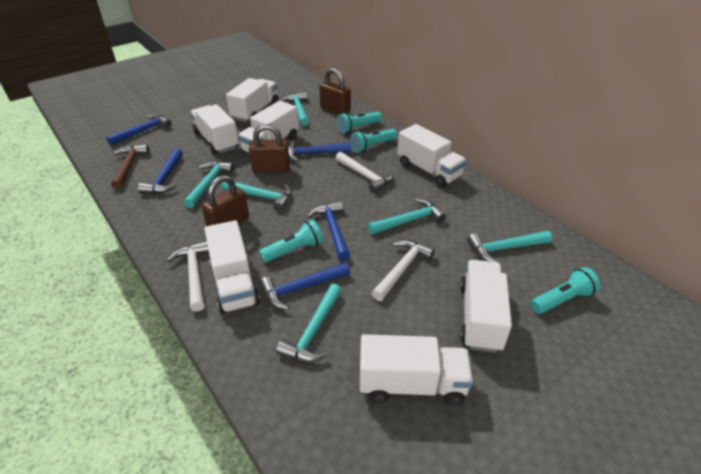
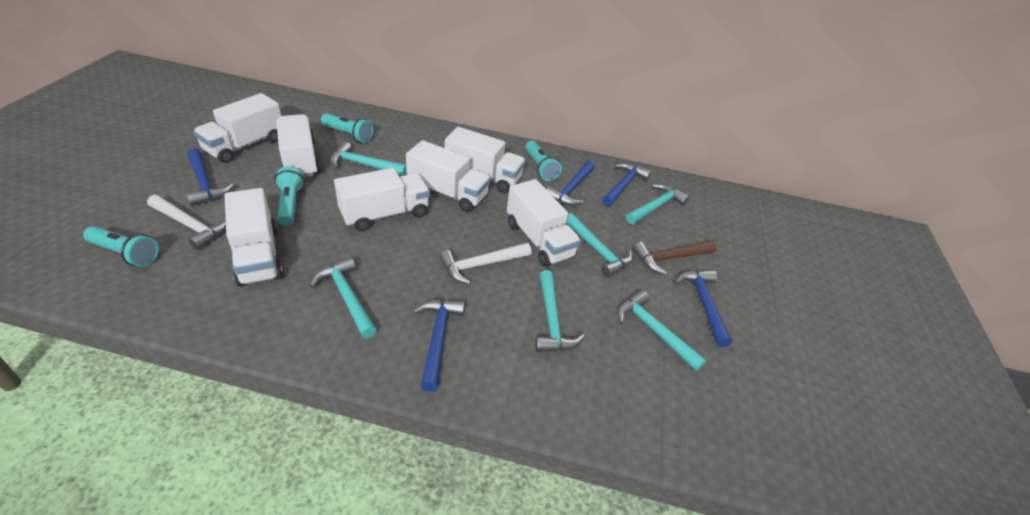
brown padlock: 3 -> 0
white hammer: 3 -> 2

